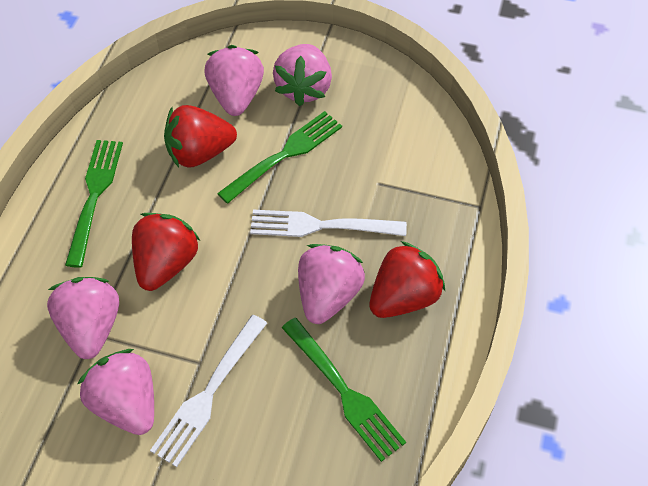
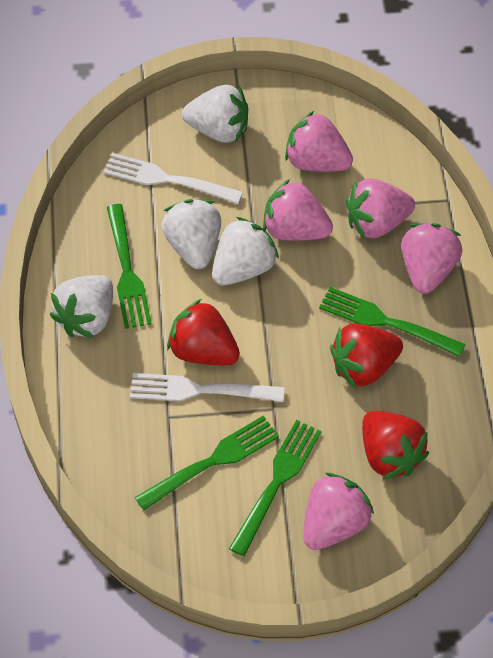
green fork: 3 -> 4
white strawberry: 0 -> 4

